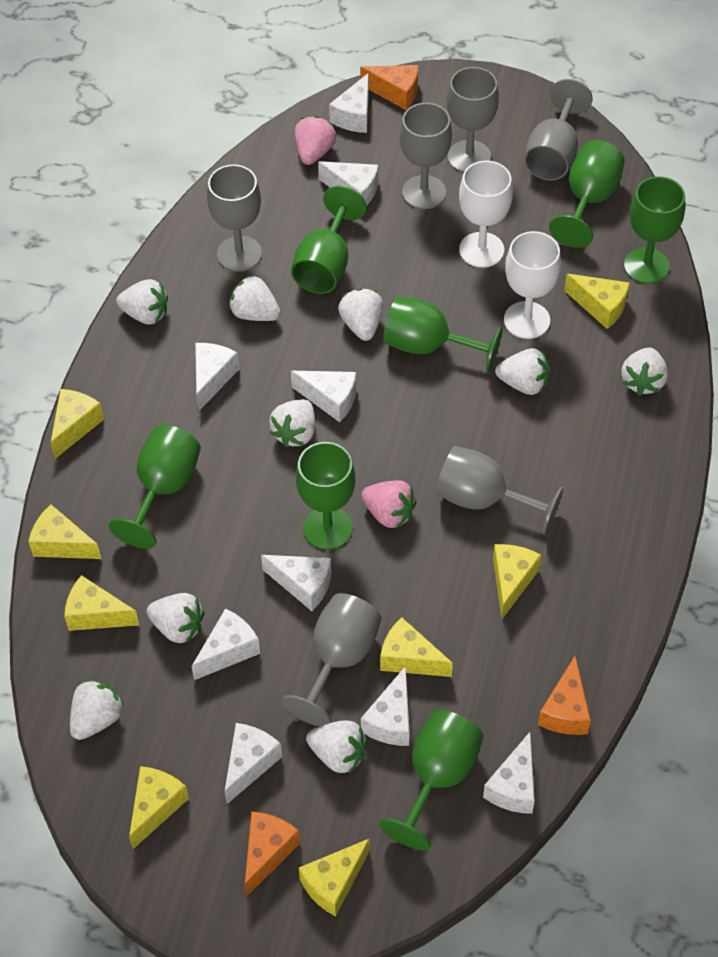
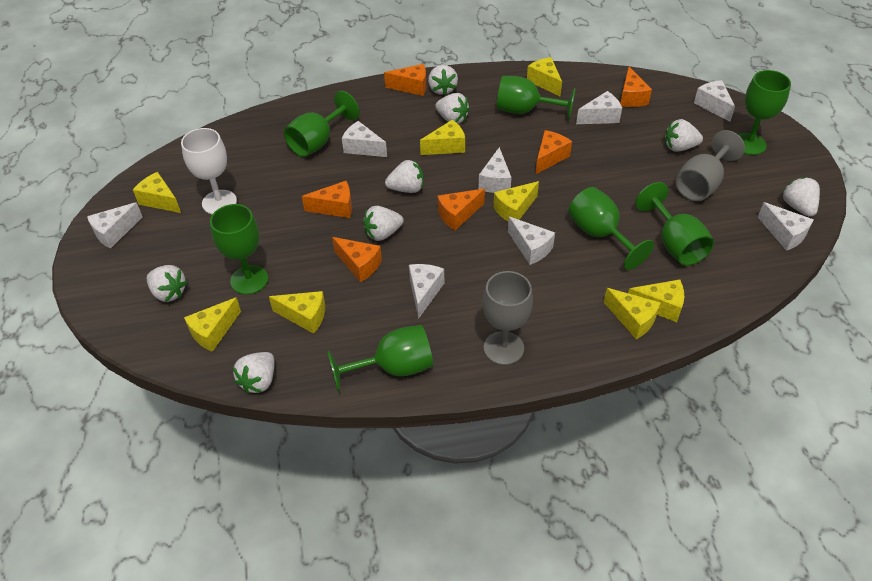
grey goblet: 6 -> 2
orange cheese: 3 -> 6
pink strawberry: 2 -> 0
white cheese: 9 -> 8
white goblet: 2 -> 1
white strawberry: 9 -> 8

